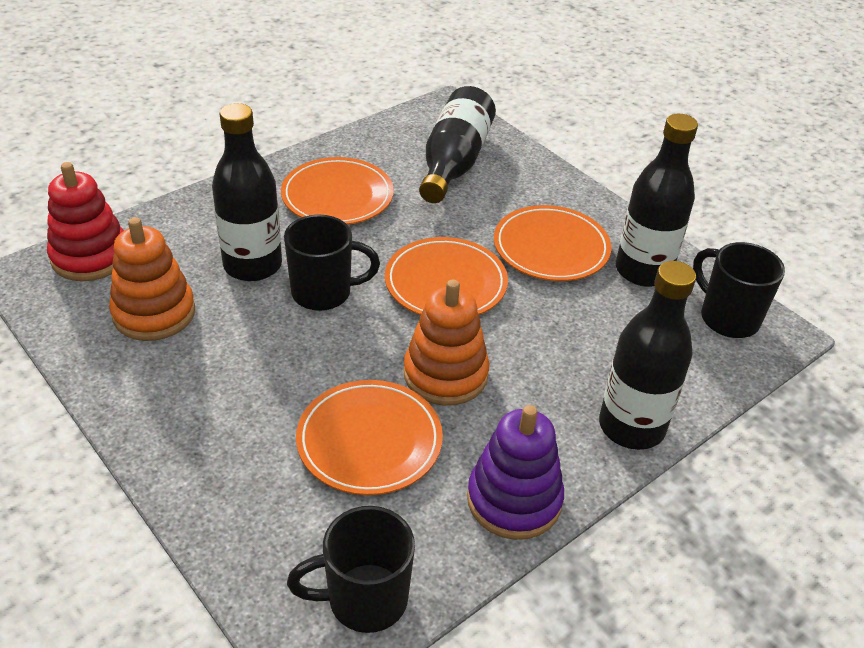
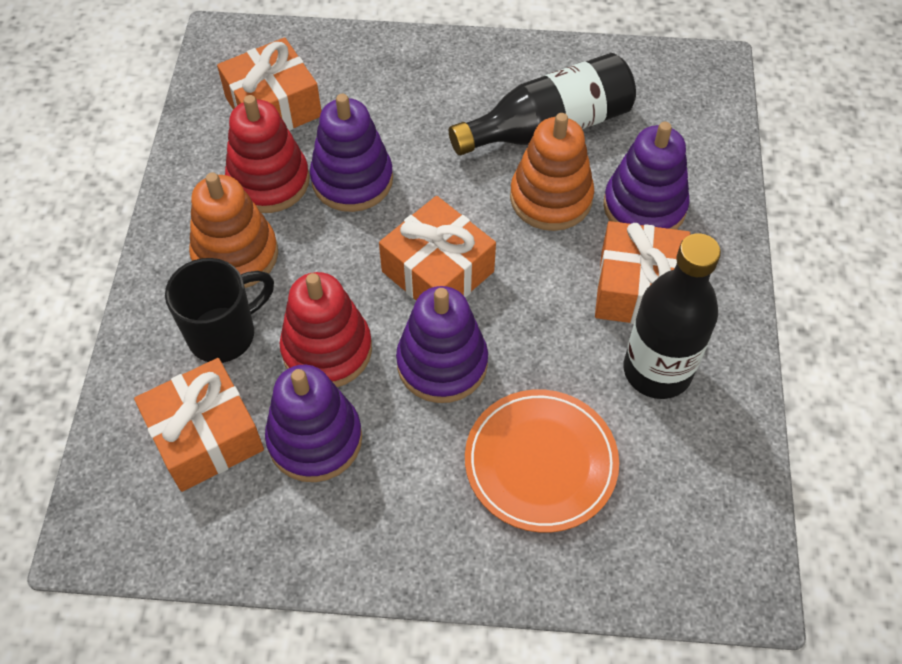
black bottle: 4 -> 2
black mug: 3 -> 1
orange gift: 0 -> 4
orange plate: 4 -> 1
purple stacking toy: 1 -> 4
red stacking toy: 1 -> 2

